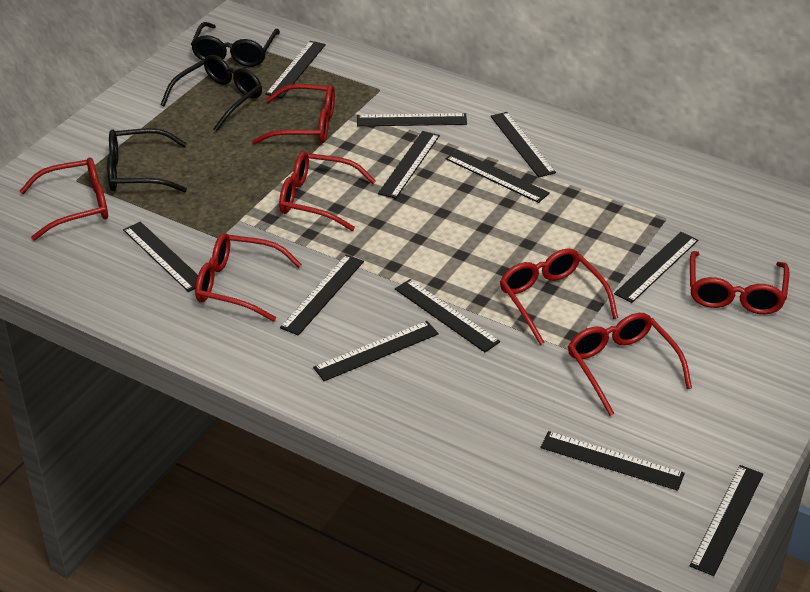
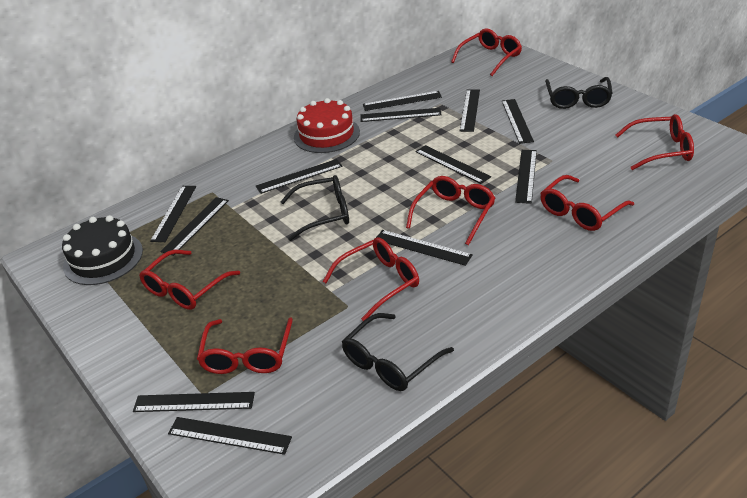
black cake: 0 -> 1
red cake: 0 -> 1

